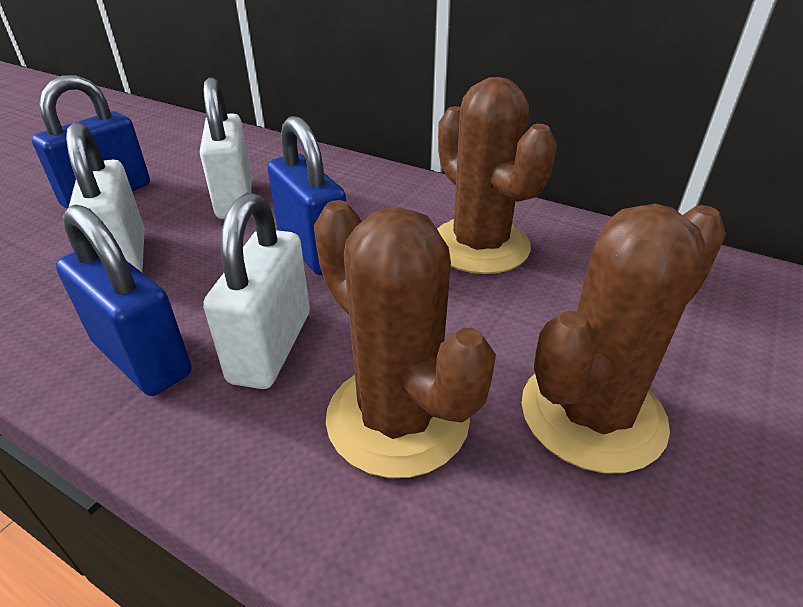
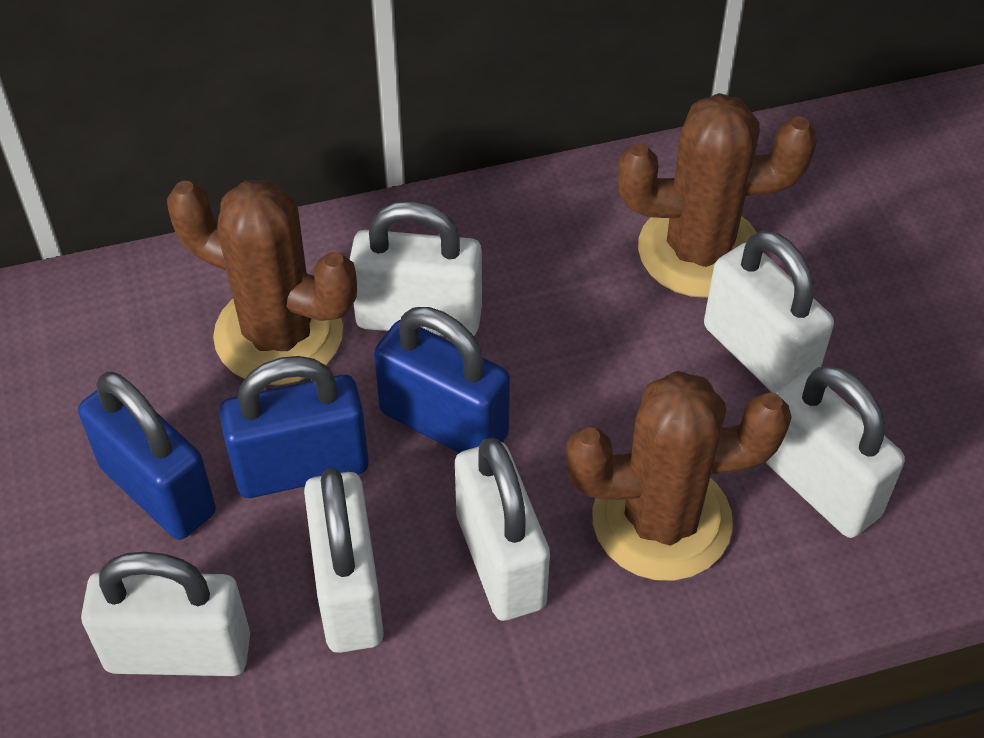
white padlock: 3 -> 6

